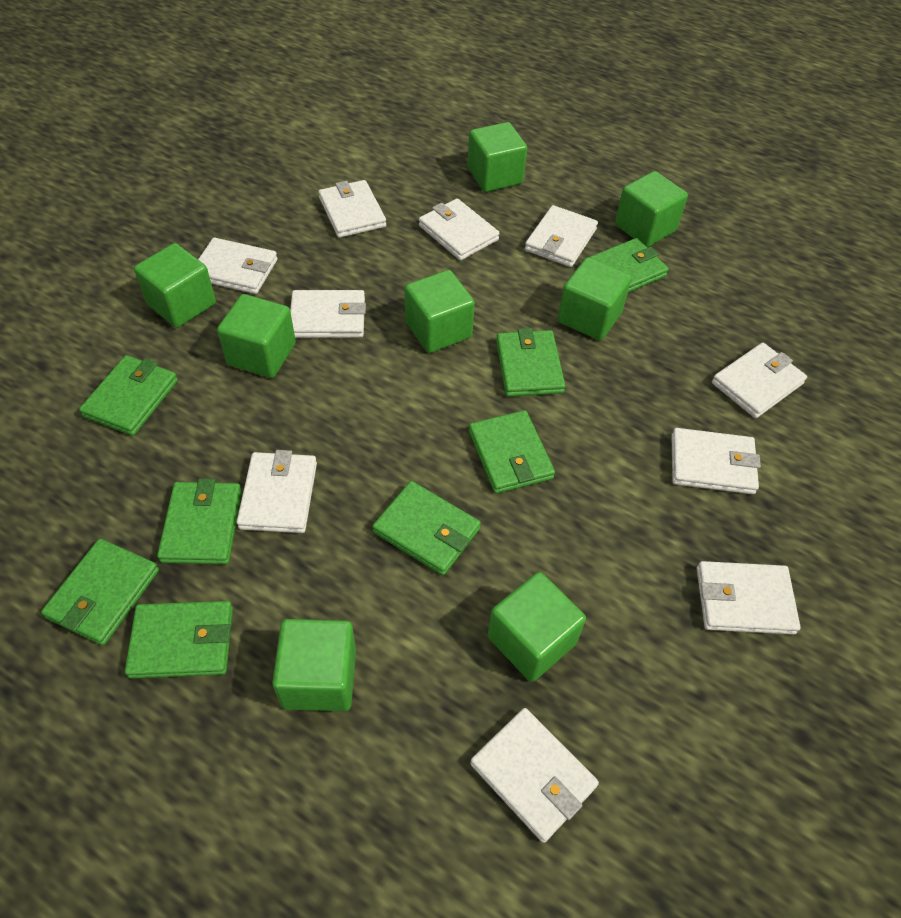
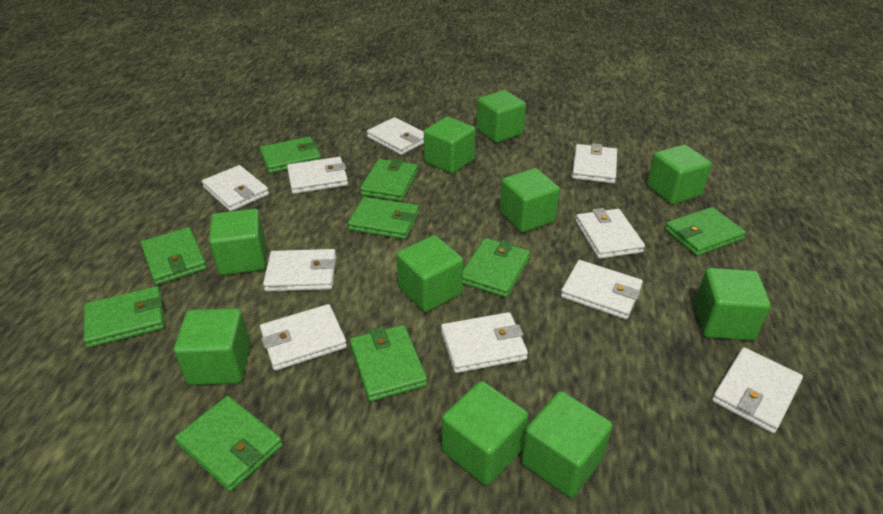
green cube: 8 -> 10
green wallet: 8 -> 9

